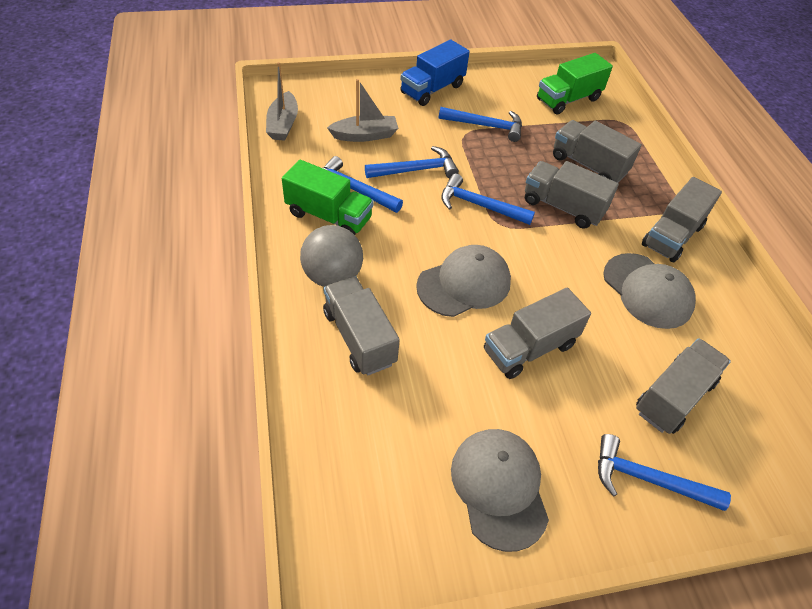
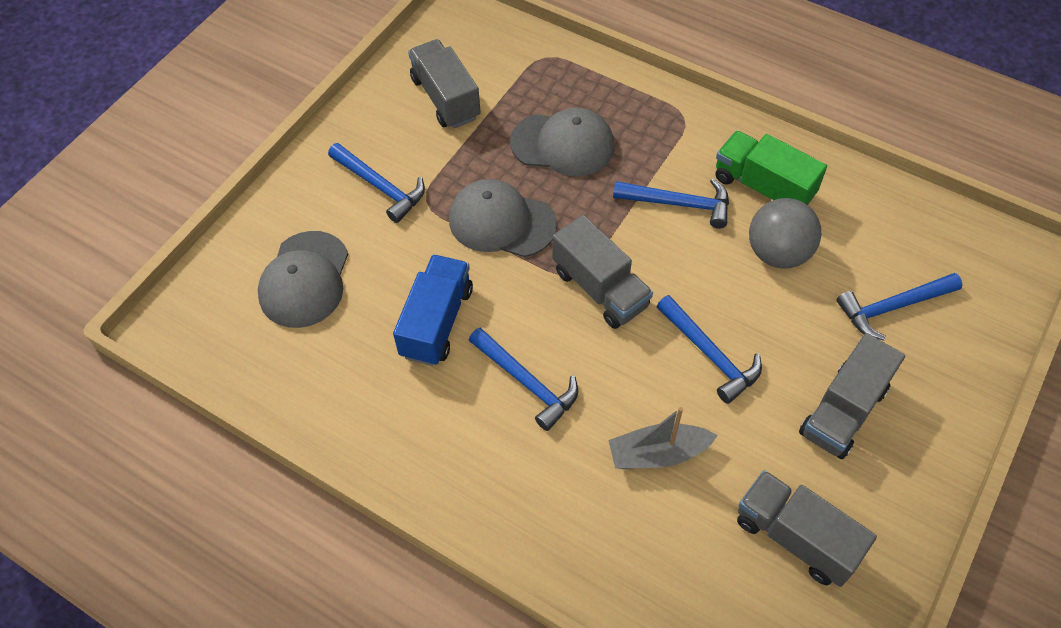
green truck: 2 -> 1
grey boat: 2 -> 1
grey truck: 6 -> 4

